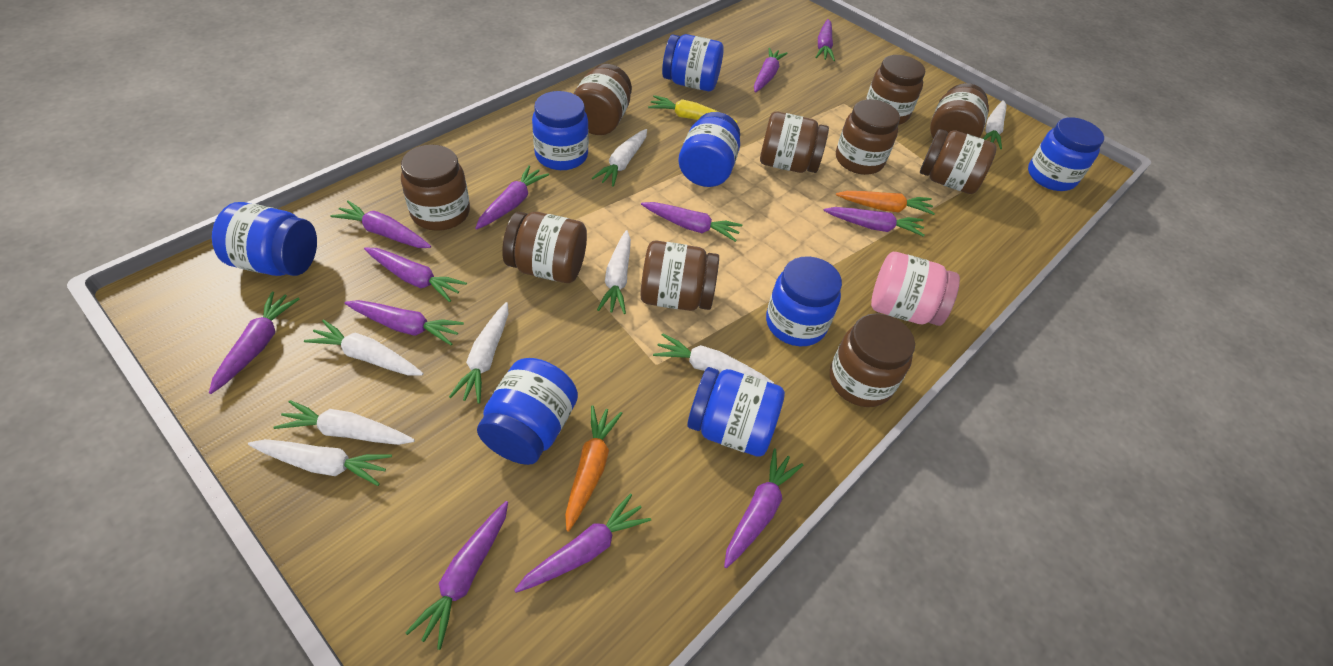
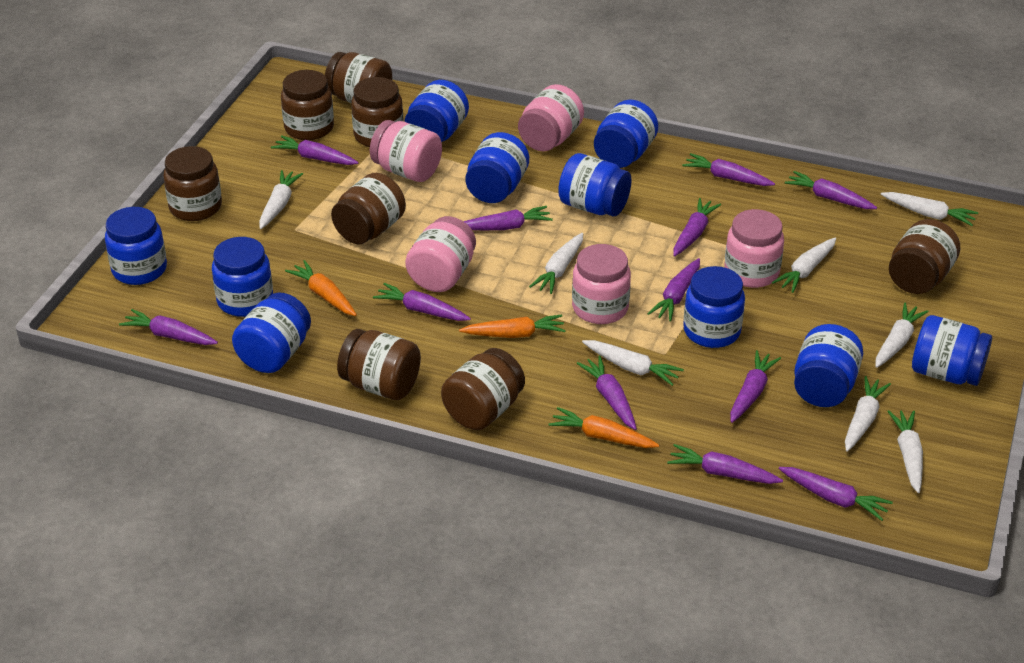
blue jar: 8 -> 10
brown jar: 10 -> 8
orange carrot: 2 -> 3
pink jar: 1 -> 5
yellow carrot: 1 -> 0

